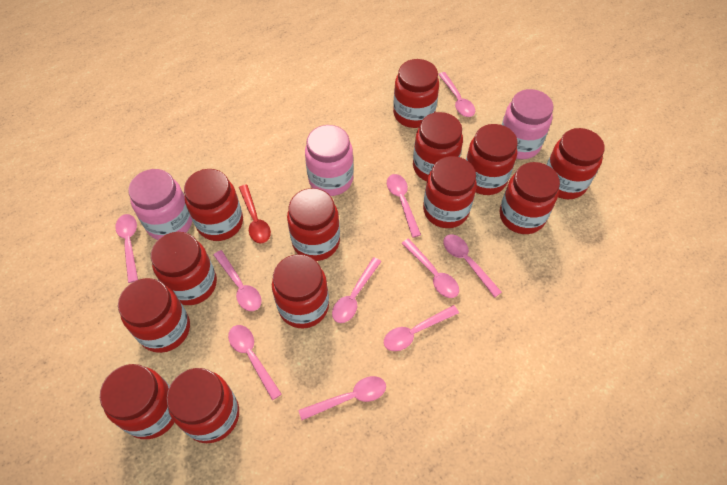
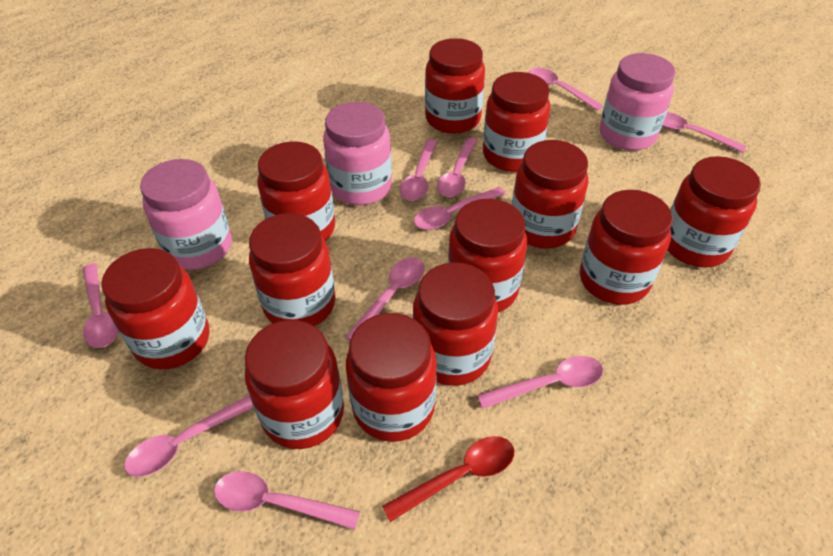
red jar: 13 -> 12

